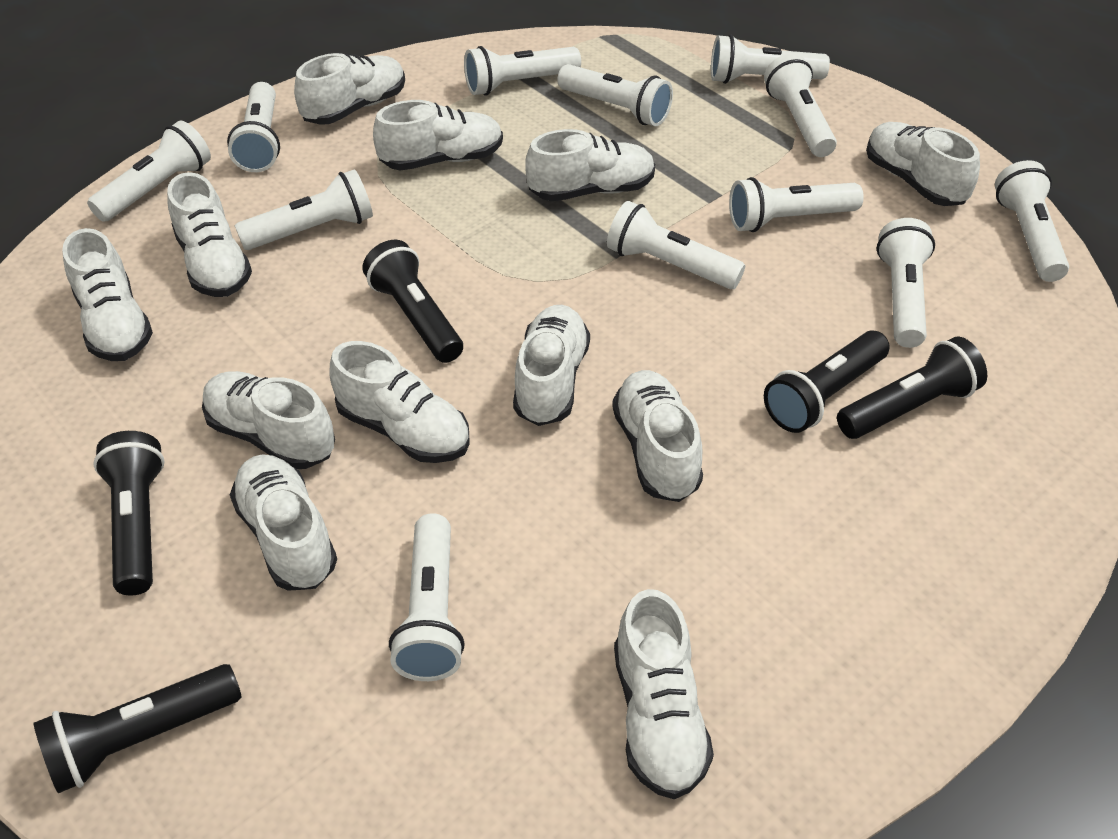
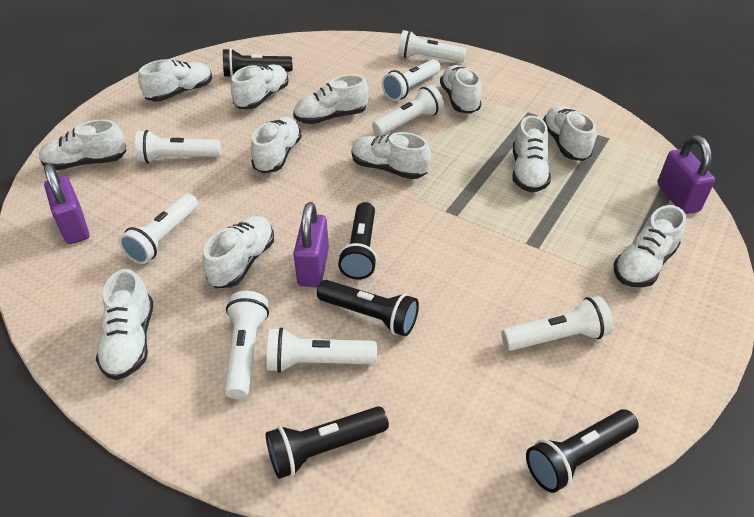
purple padlock: 0 -> 3
white flashlight: 12 -> 8

